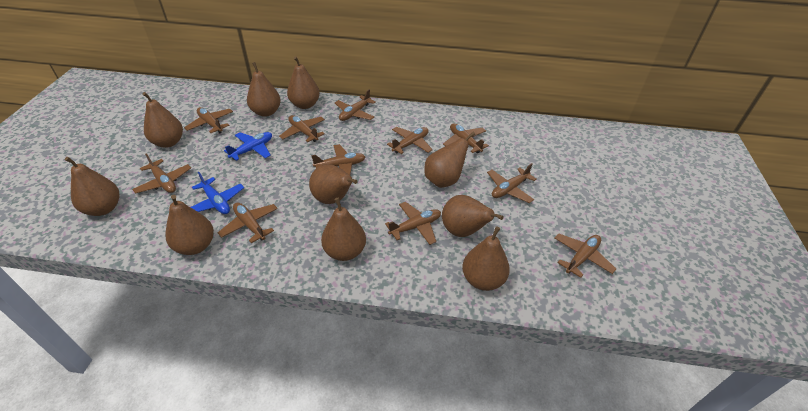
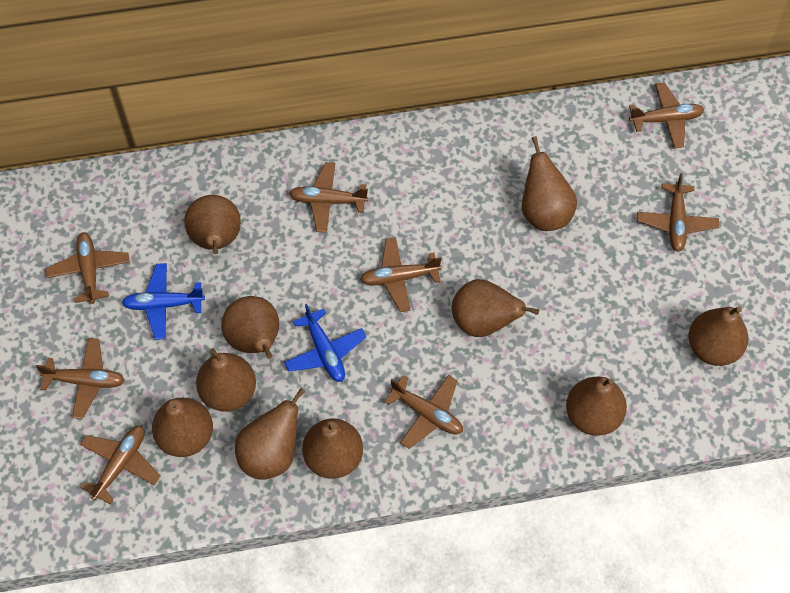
brown plane: 11 -> 8

